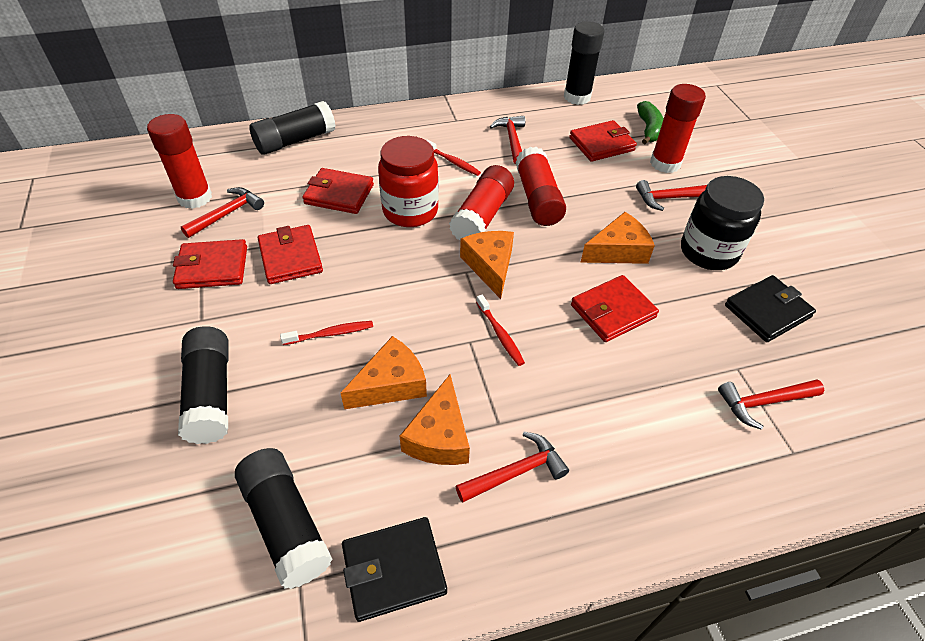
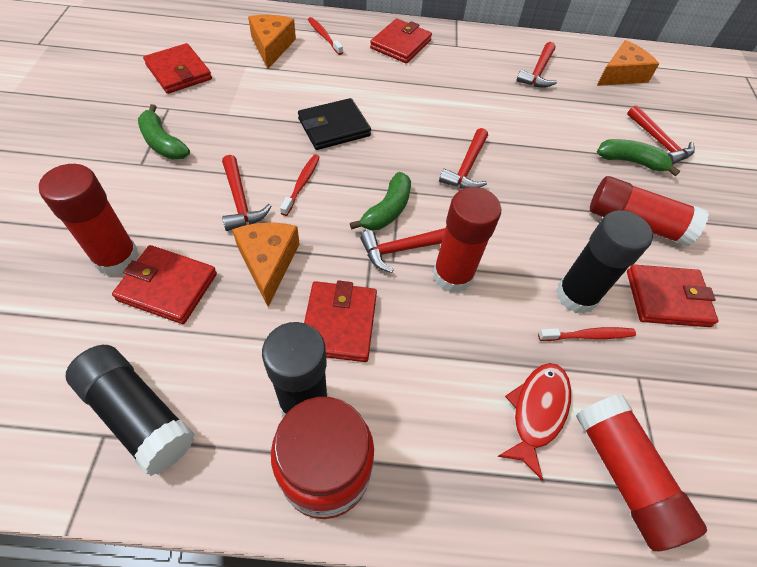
black glue stick: 4 -> 3
black jar: 1 -> 0
black wallet: 2 -> 1
green banana: 1 -> 3
orange cheese: 4 -> 3
red fish: 0 -> 1

